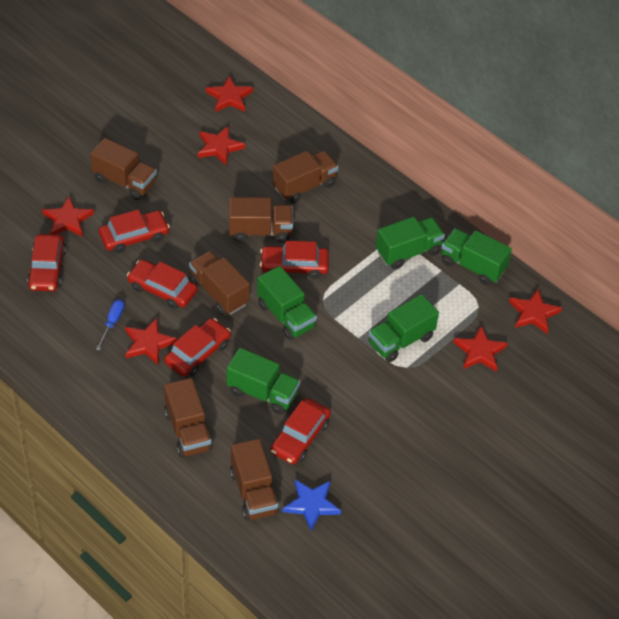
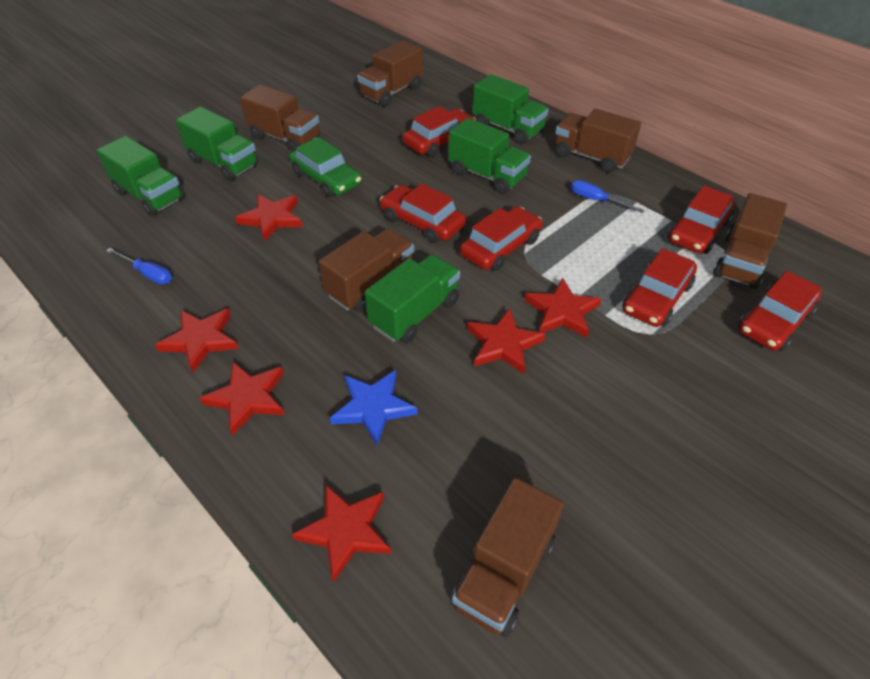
blue screwdriver: 1 -> 2
green car: 0 -> 1

